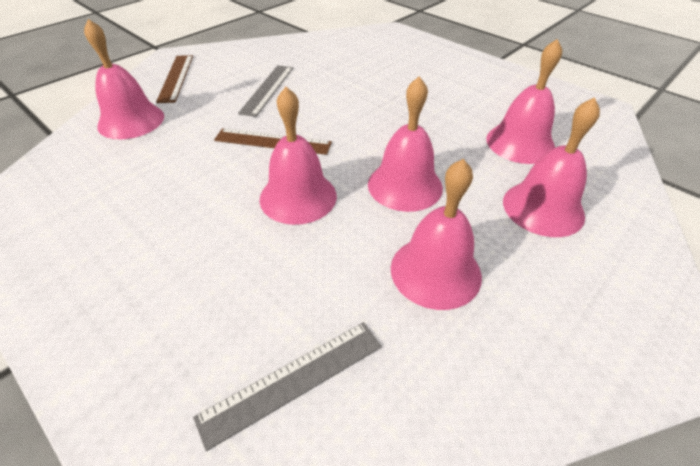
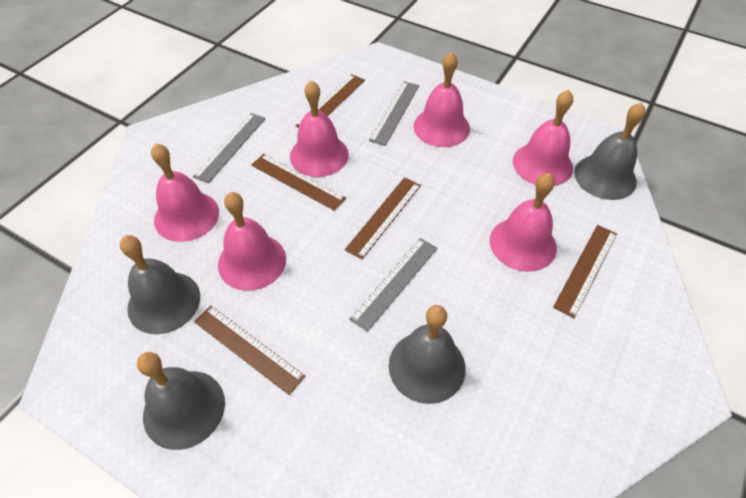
brown ruler: 2 -> 5
grey bell: 0 -> 4
grey ruler: 2 -> 3

